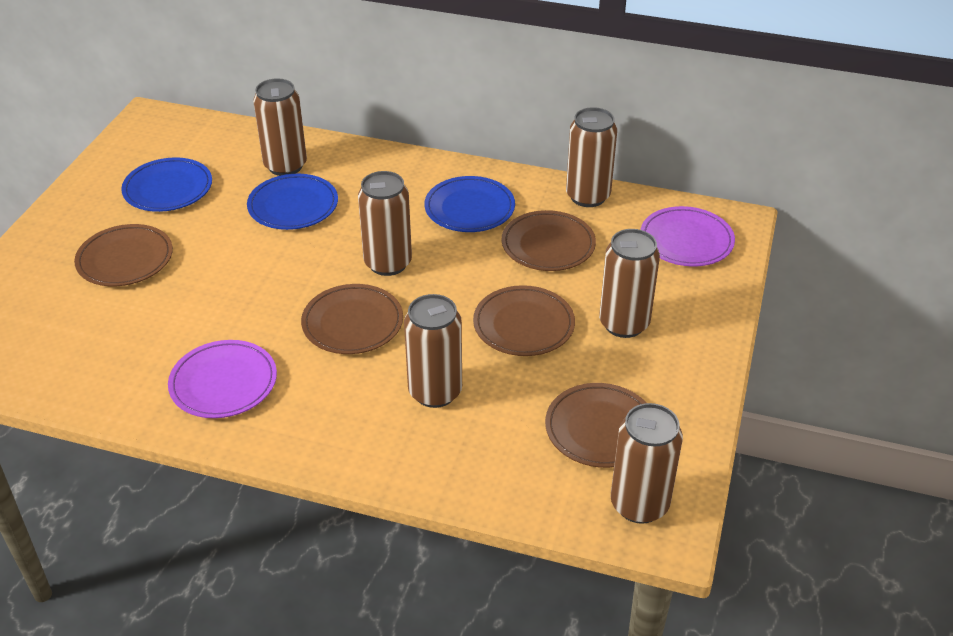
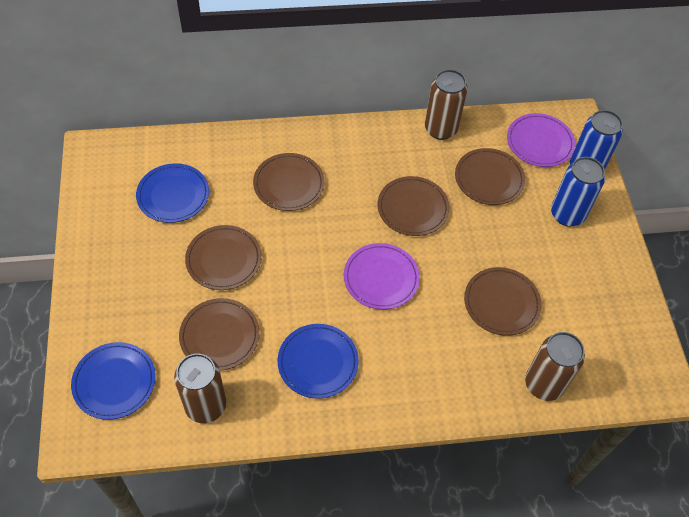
blue can: 0 -> 2
brown can: 6 -> 3
brown plate: 5 -> 6

